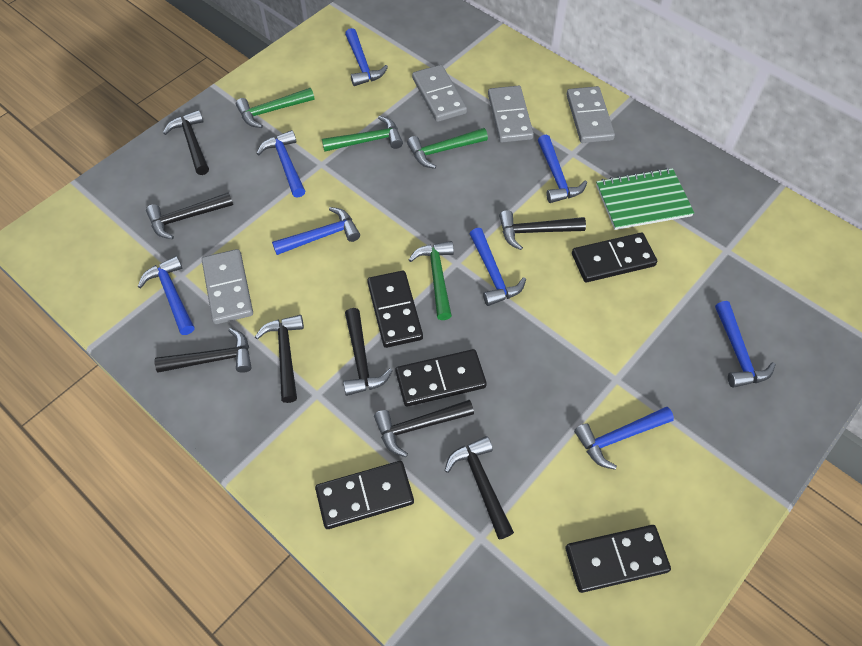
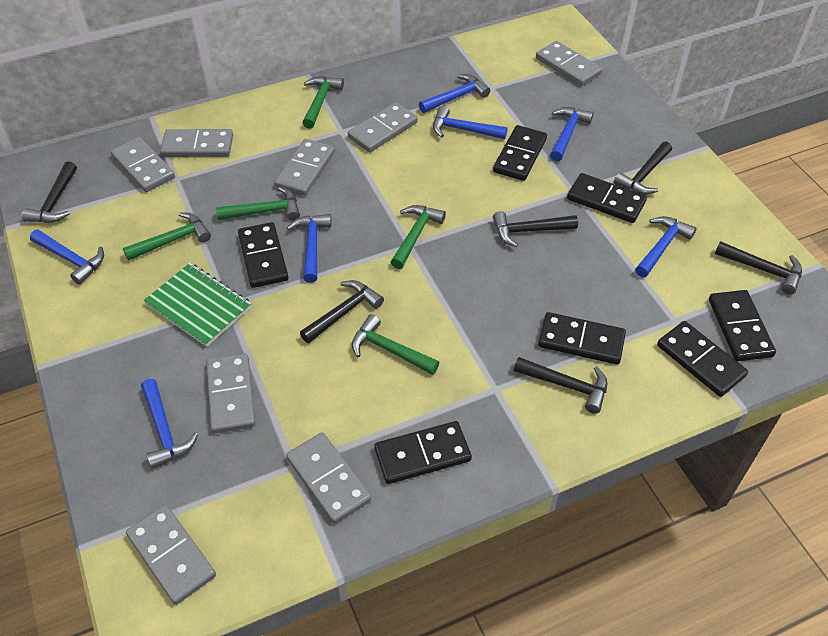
black domino: 5 -> 7
black hammer: 8 -> 6
blue hammer: 8 -> 7
green hammer: 4 -> 5
grey domino: 4 -> 8

